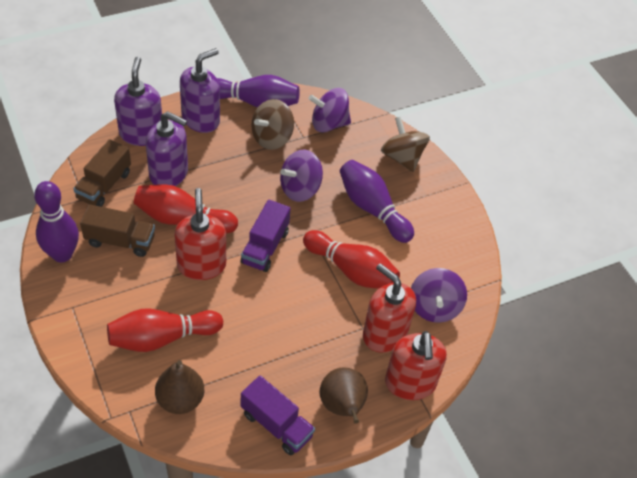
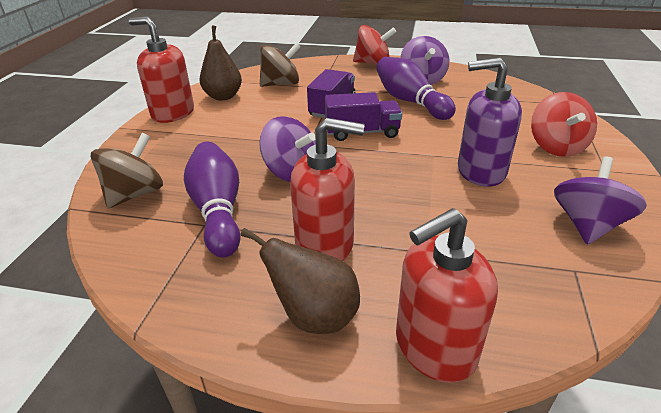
brown truck: 2 -> 0
purple bowling pin: 3 -> 2
purple soap dispenser: 3 -> 1
red bowling pin: 3 -> 0
red spinning top: 0 -> 2

